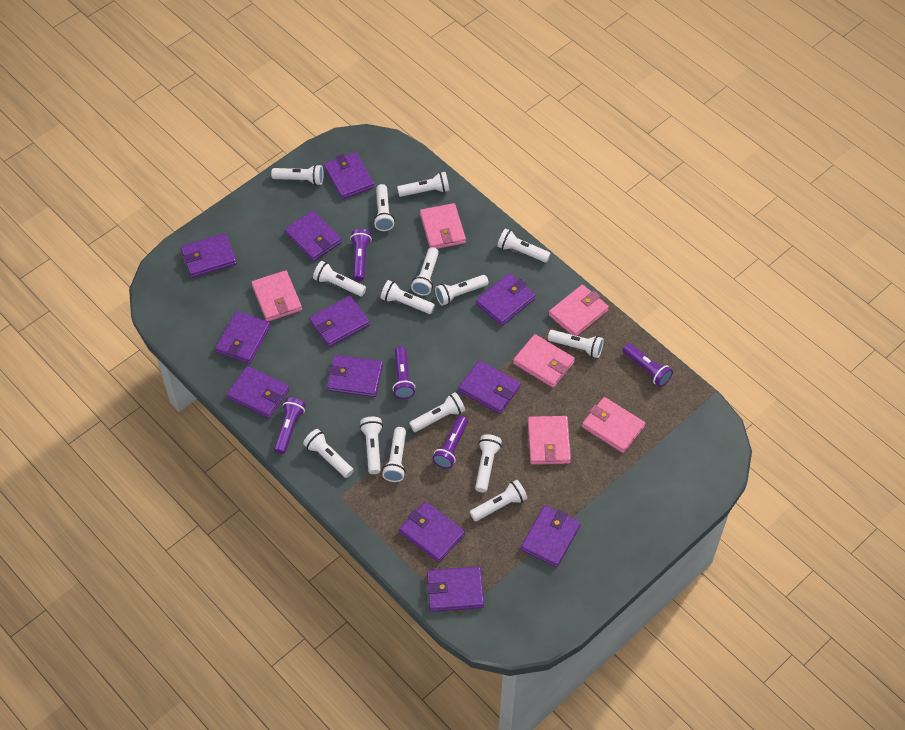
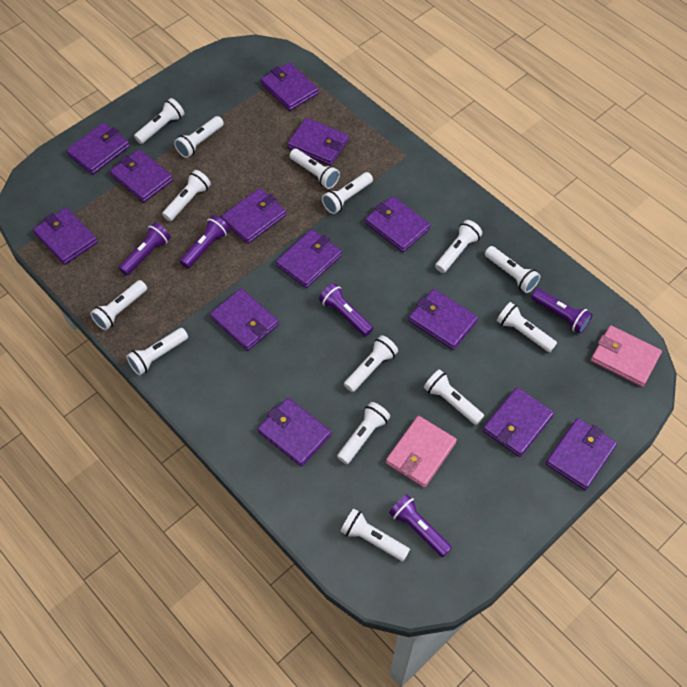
pink wallet: 6 -> 2
purple wallet: 12 -> 13
white flashlight: 15 -> 14

